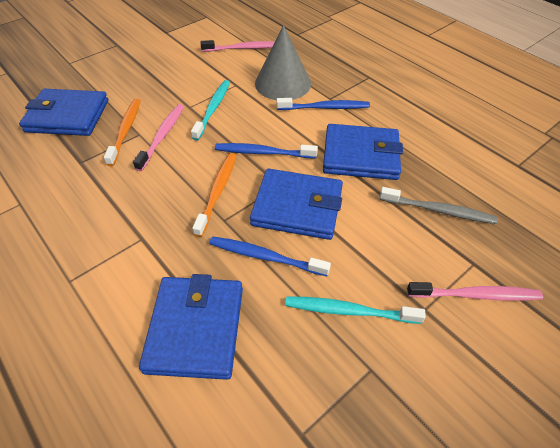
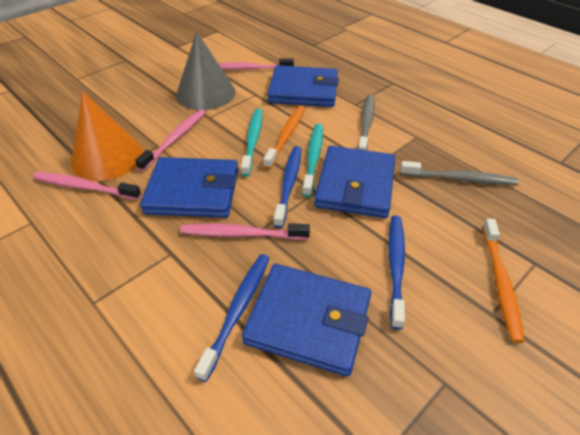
grey toothbrush: 1 -> 2
orange cone: 0 -> 1
pink toothbrush: 3 -> 4

